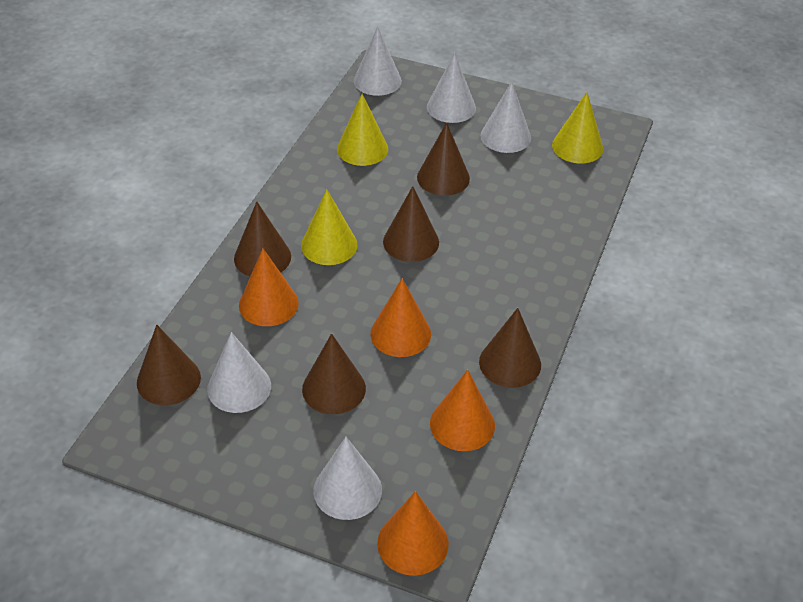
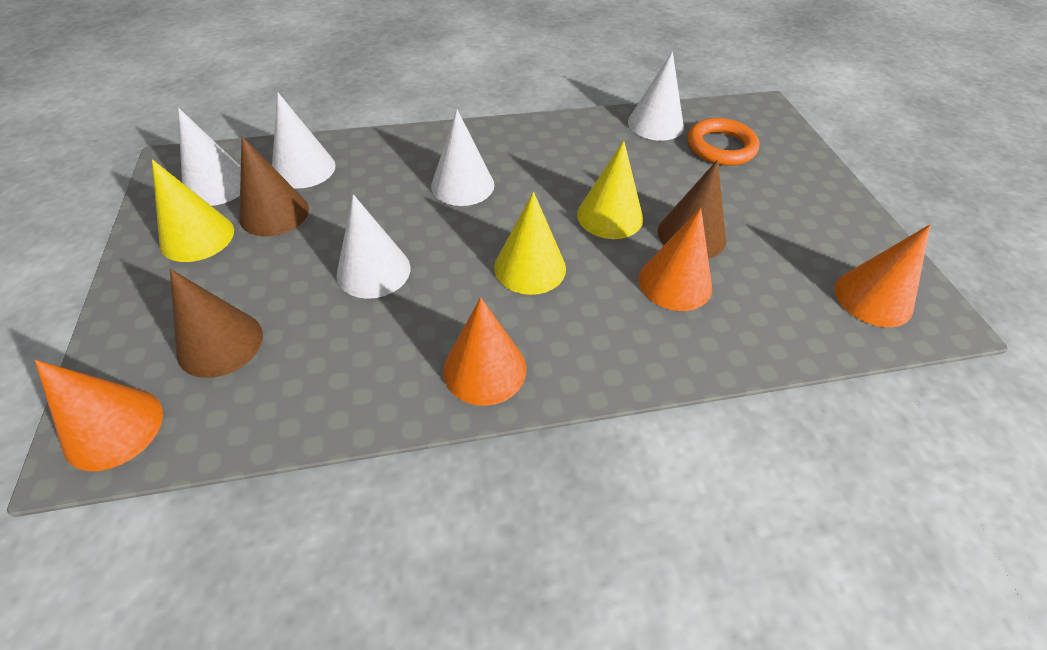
brown cone: 6 -> 3
orange ring: 0 -> 1

